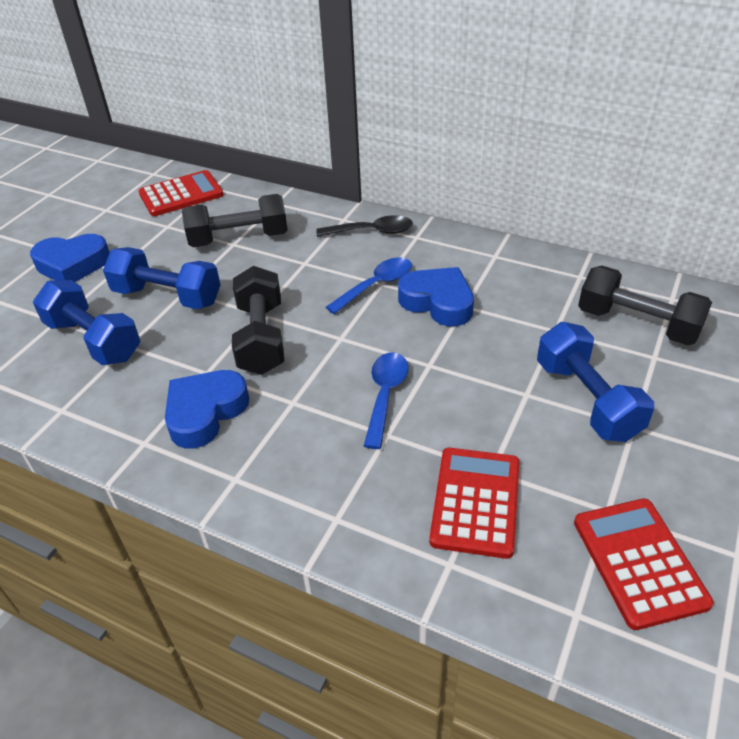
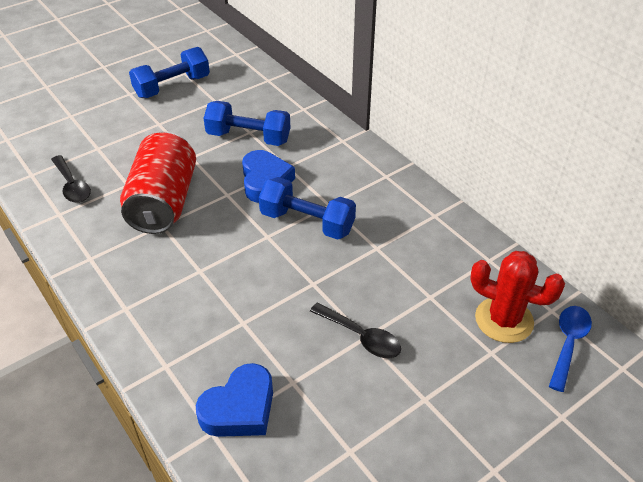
black dumbbell: 3 -> 0
black spoon: 1 -> 2
blue heart: 3 -> 2
blue spoon: 2 -> 1
red cactus: 0 -> 1
red calculator: 3 -> 0
red can: 0 -> 1

